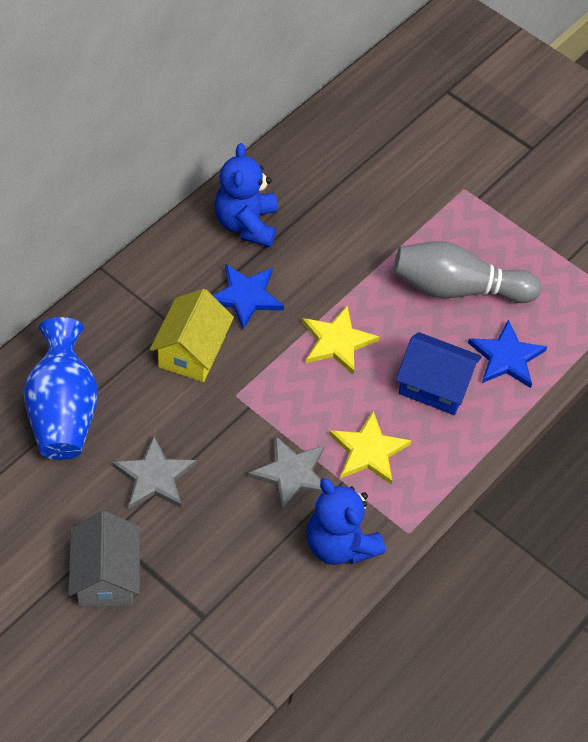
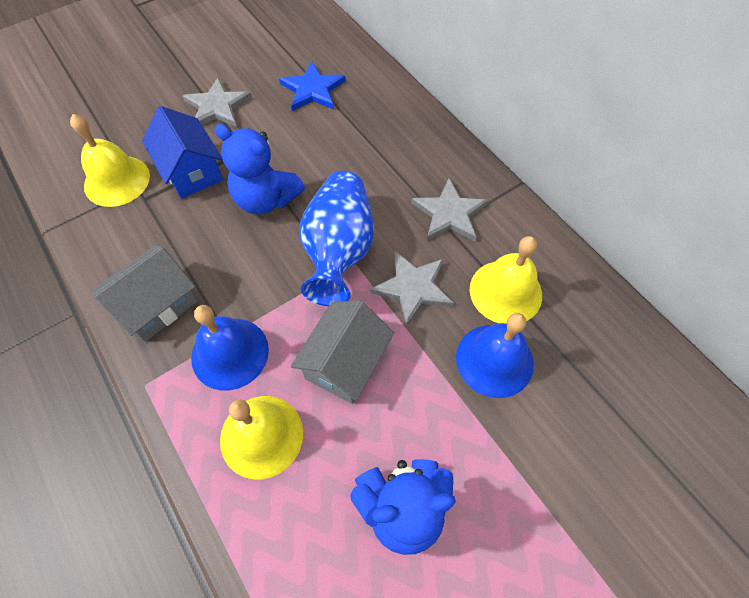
blue bell: 0 -> 2
blue star: 2 -> 1
grey bowling pin: 1 -> 0
grey house: 1 -> 2
grey star: 2 -> 3
yellow bell: 0 -> 3
yellow house: 1 -> 0
yellow star: 2 -> 0

